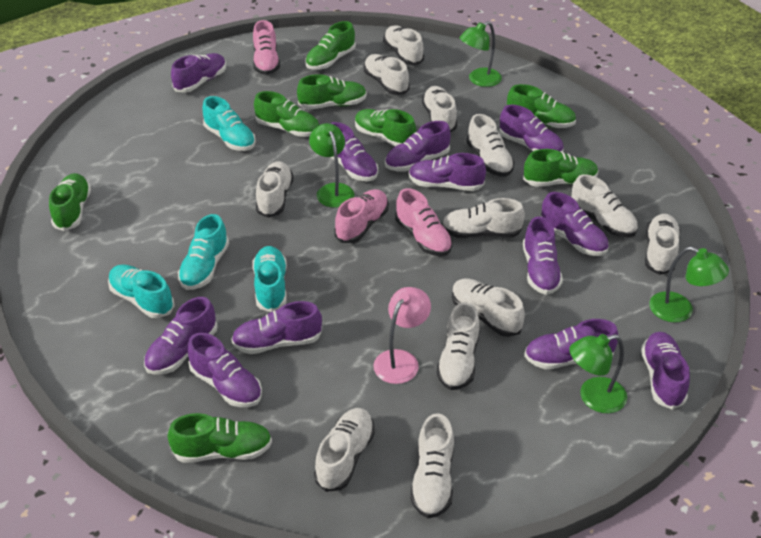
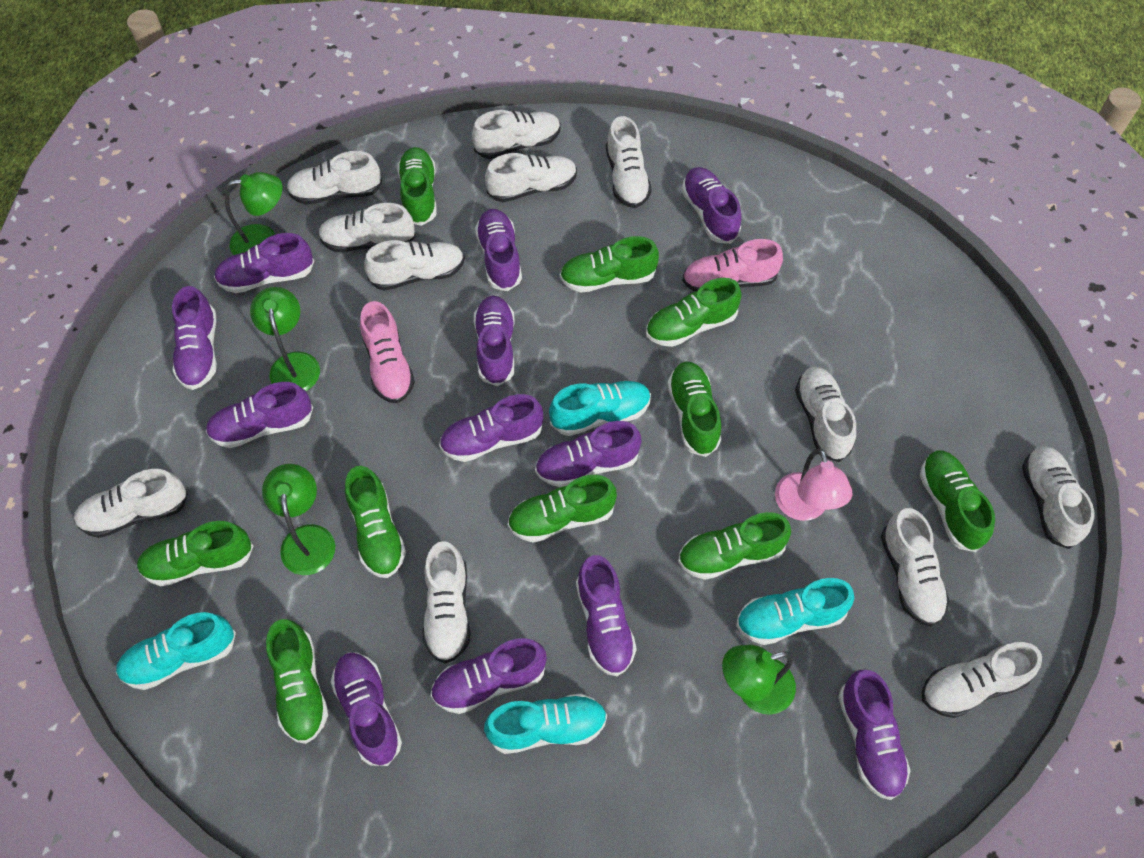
green shoe: 8 -> 10
pink shoe: 3 -> 2

